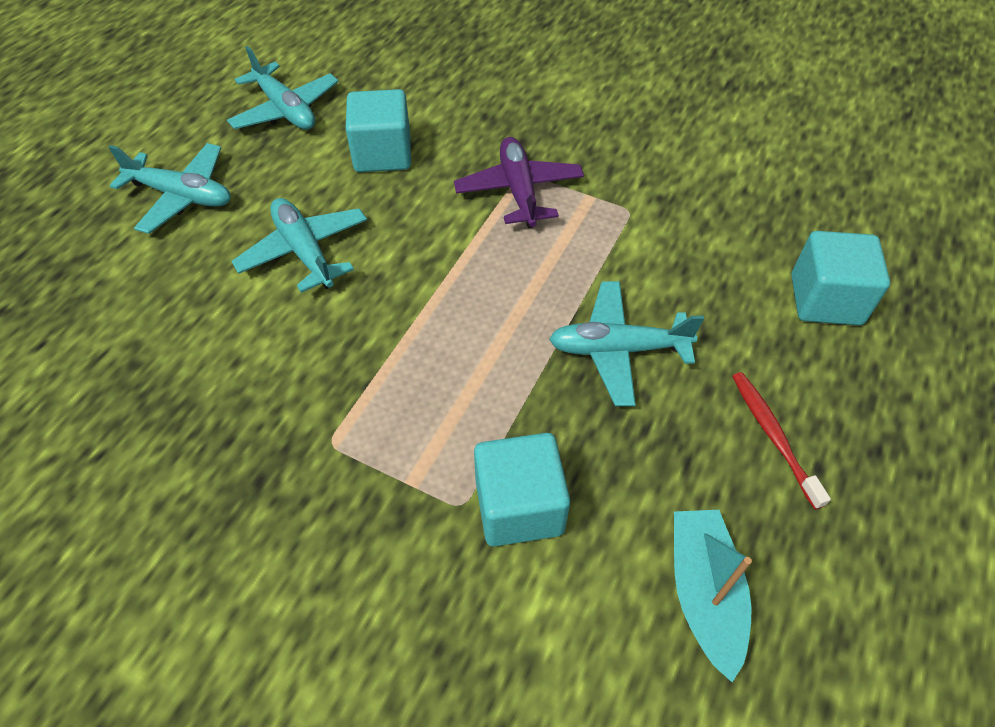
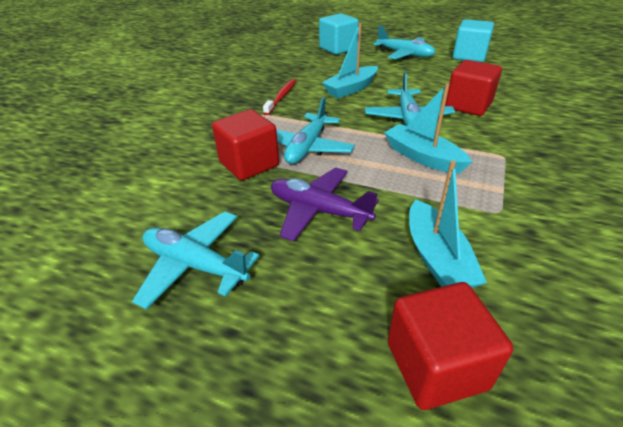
red cube: 0 -> 3
turquoise boat: 1 -> 3
turquoise cube: 3 -> 2

